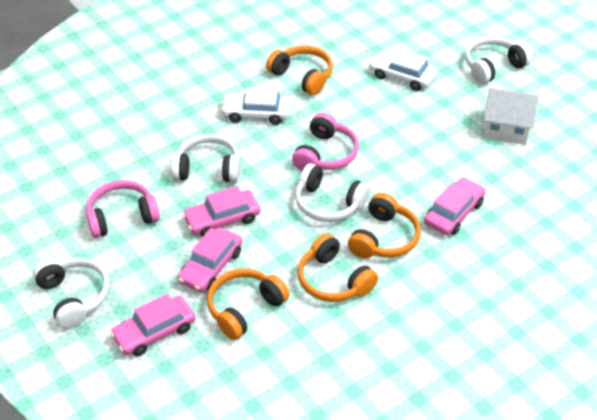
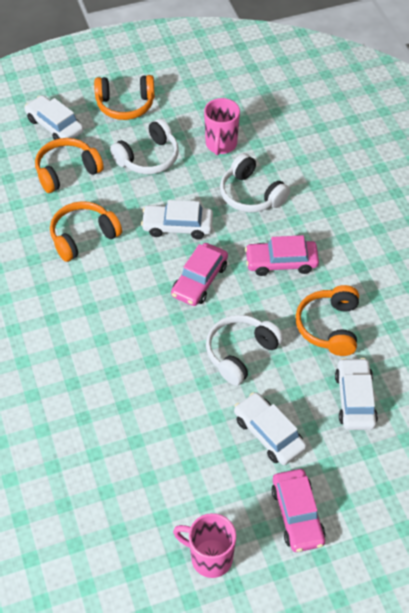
pink car: 4 -> 3
pink headphones: 2 -> 0
pink mug: 0 -> 2
white car: 2 -> 4
white headphones: 4 -> 3
white house: 1 -> 0

